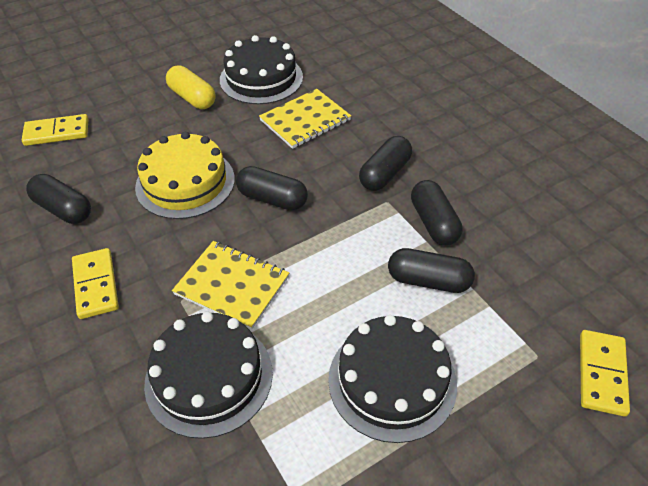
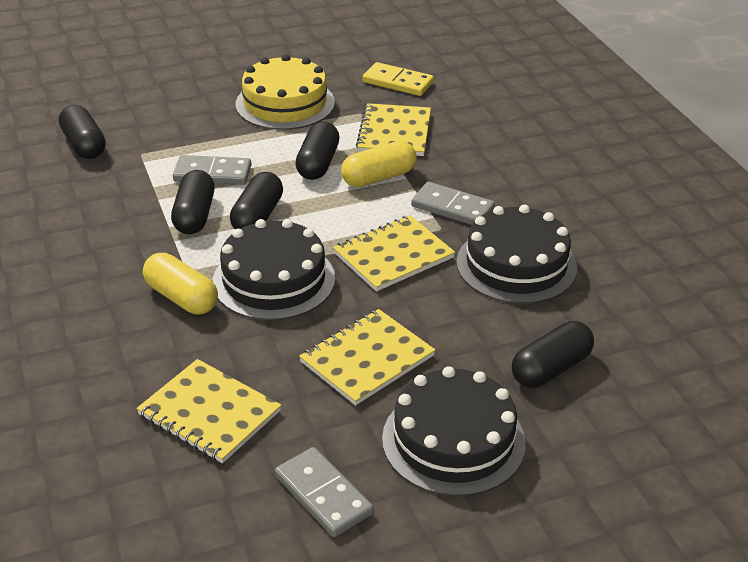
grey domino: 0 -> 3
yellow capsule: 1 -> 2
yellow domino: 3 -> 1
yellow notebook: 2 -> 4

